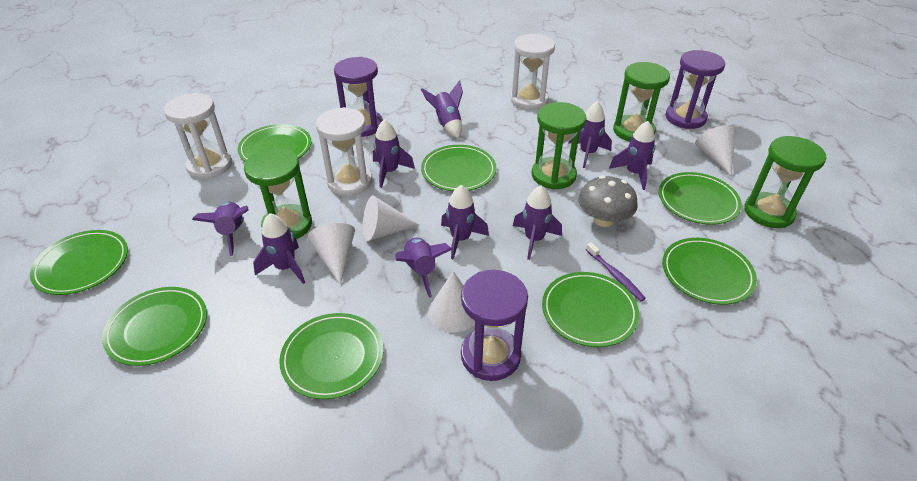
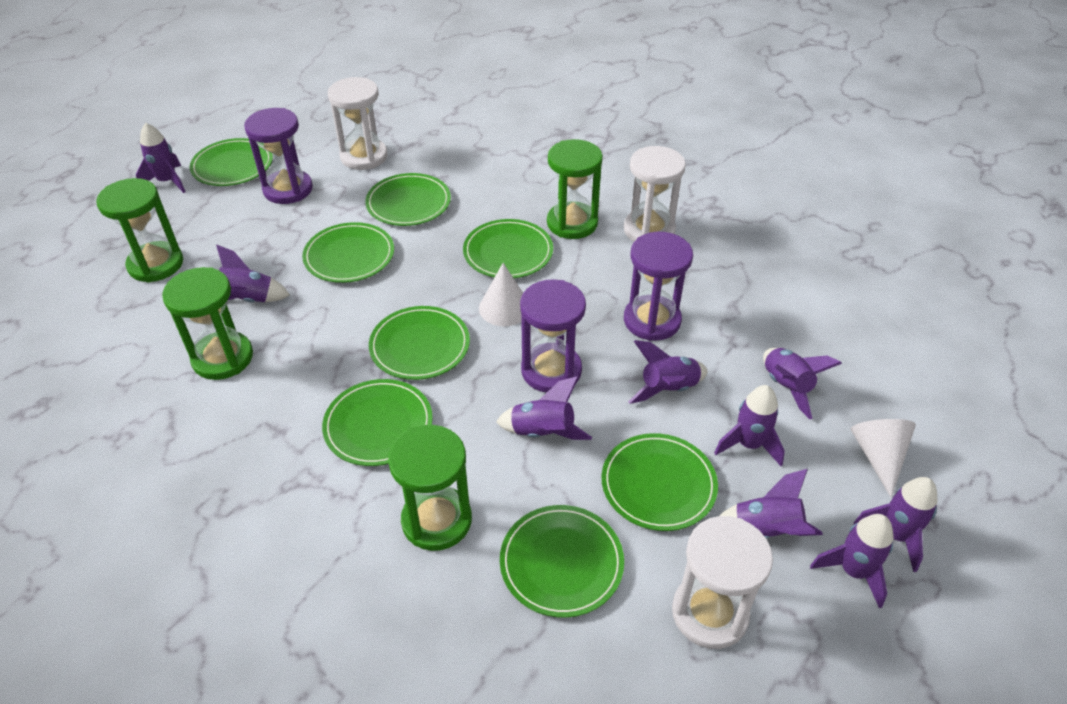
grey mushroom: 1 -> 0
purple toothbrush: 1 -> 0
white cone: 4 -> 2

